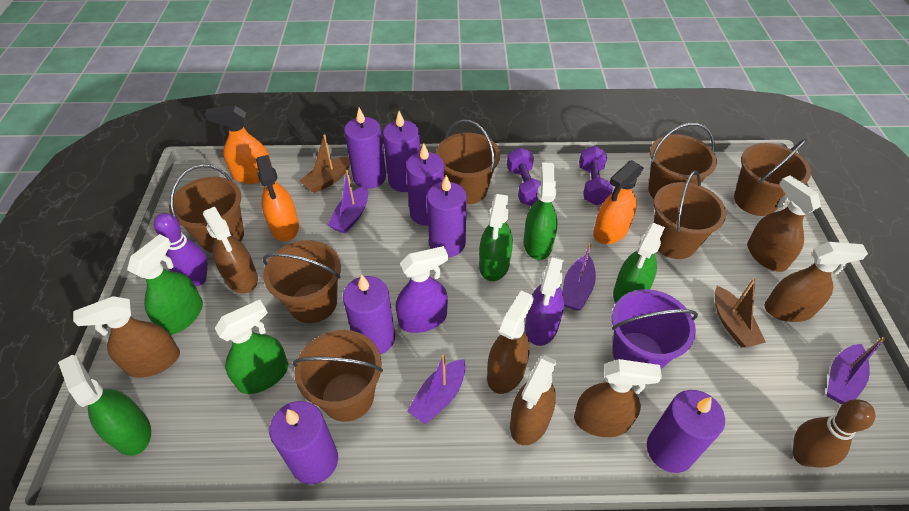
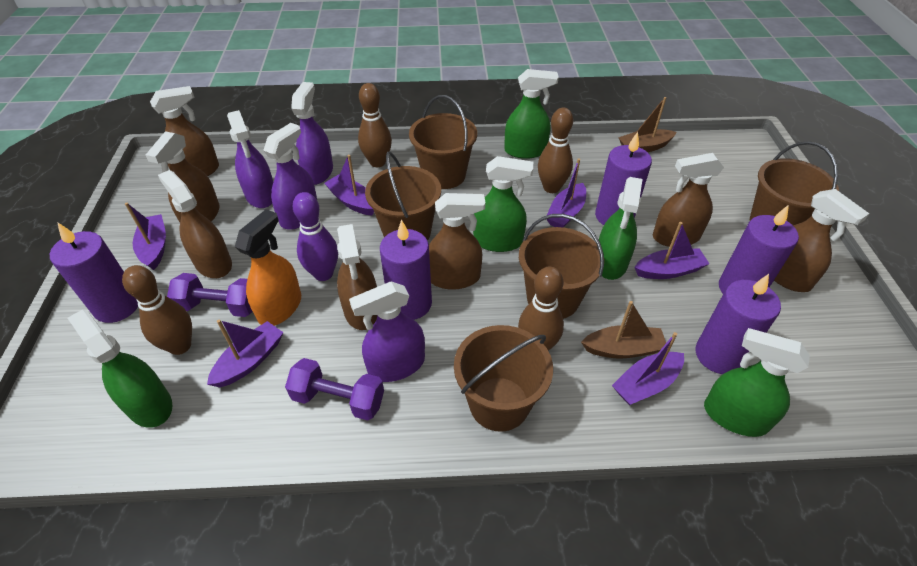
brown bowling pin: 1 -> 4
brown bucket: 7 -> 5
green spray bottle: 6 -> 5
orange spray bottle: 3 -> 1
purple boat: 4 -> 6
purple bucket: 1 -> 0
purple candle: 7 -> 5
purple spray bottle: 2 -> 4

